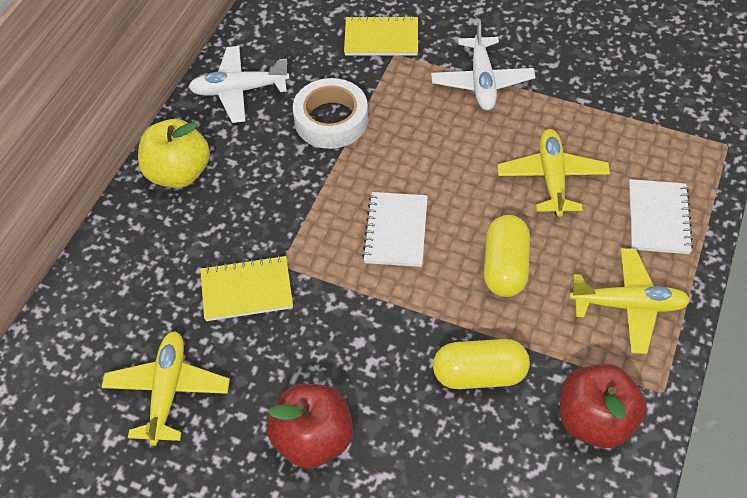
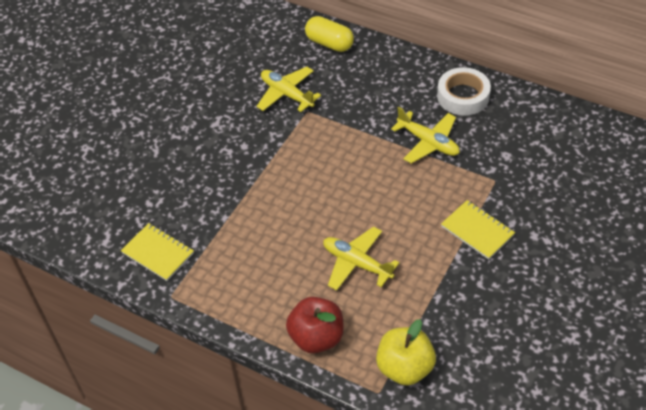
red apple: 2 -> 1
white notebook: 2 -> 0
white plane: 2 -> 0
yellow capsule: 2 -> 1

